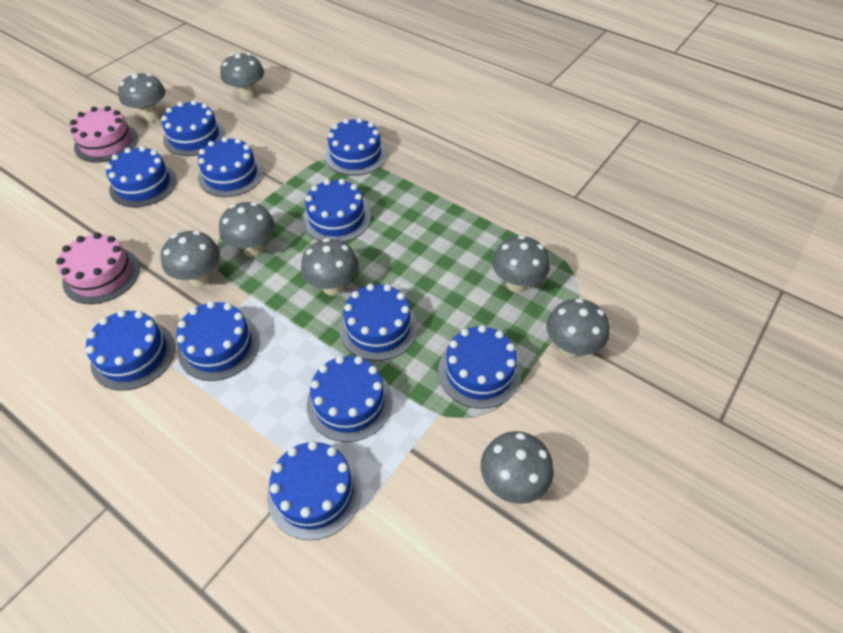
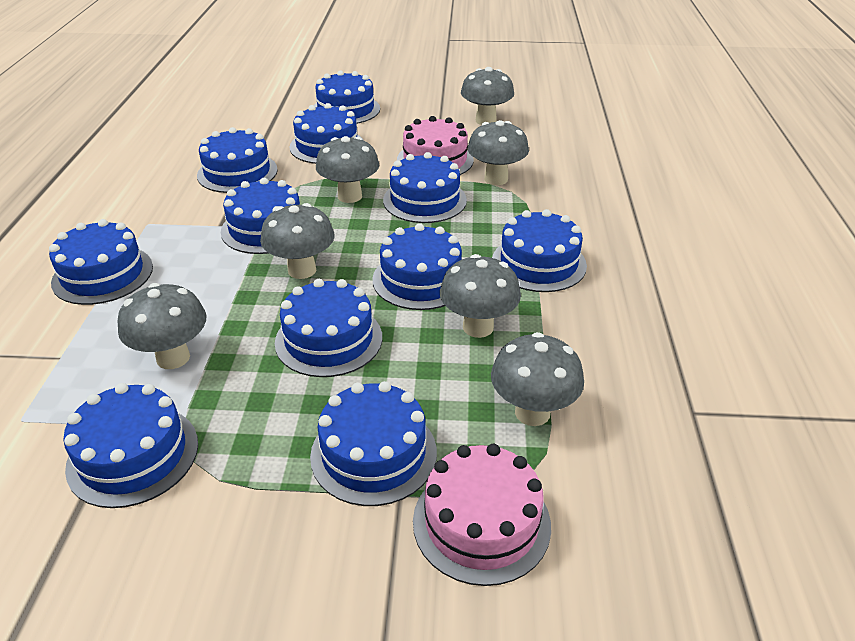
grey mushroom: 8 -> 7

